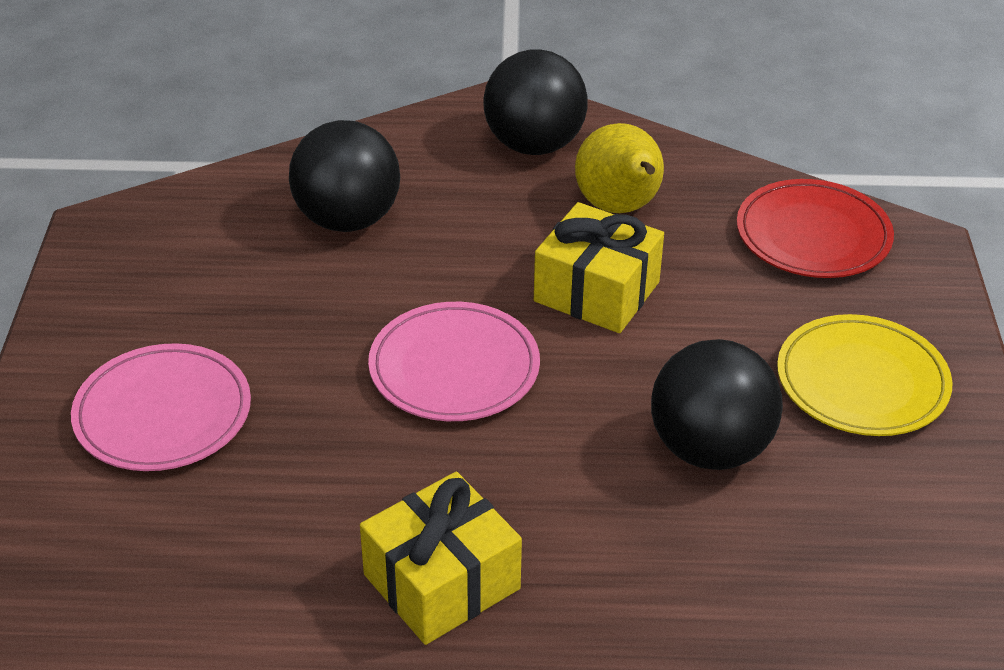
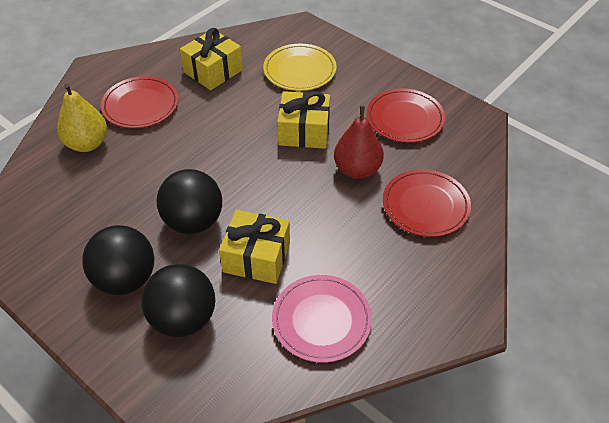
pink plate: 2 -> 1
red pear: 0 -> 1
red plate: 1 -> 3
yellow gift: 2 -> 3

